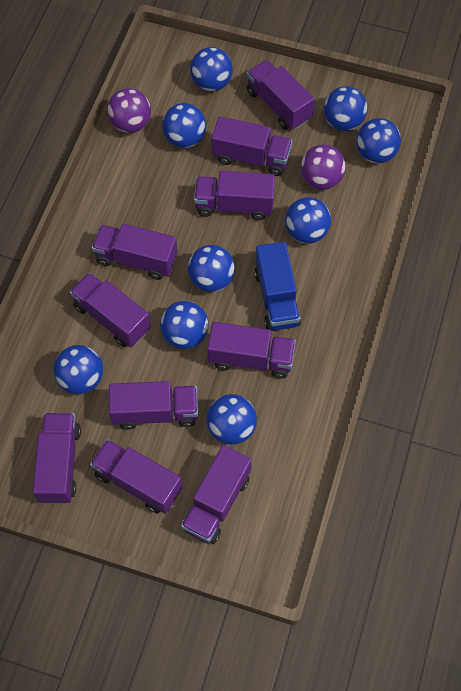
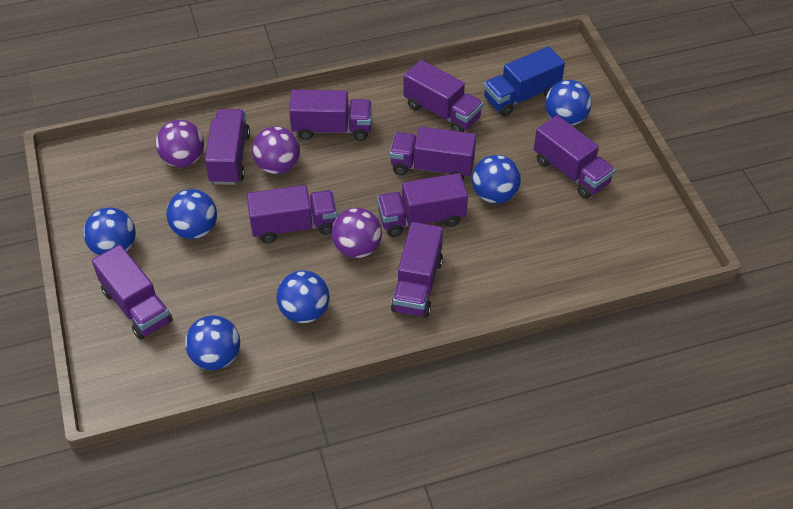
blue ball: 9 -> 6
purple ball: 2 -> 3
purple truck: 10 -> 9

